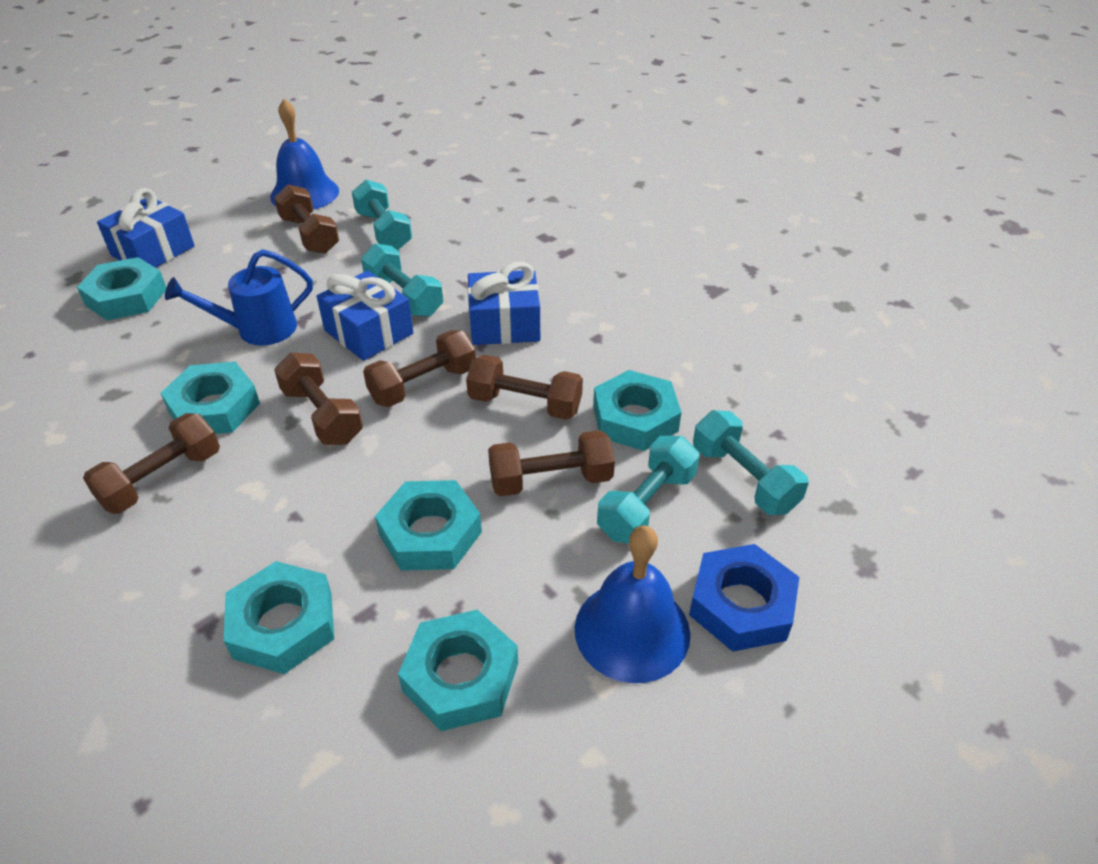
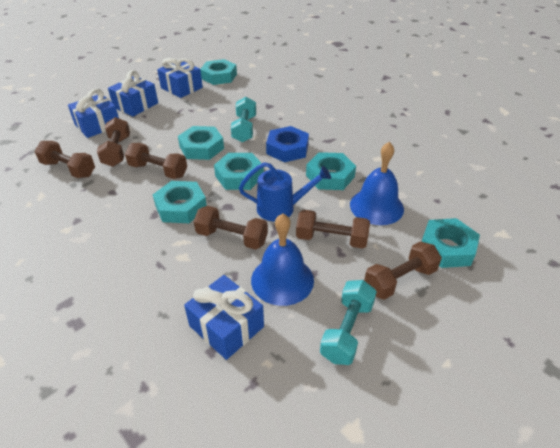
blue gift: 3 -> 4
turquoise dumbbell: 4 -> 2

